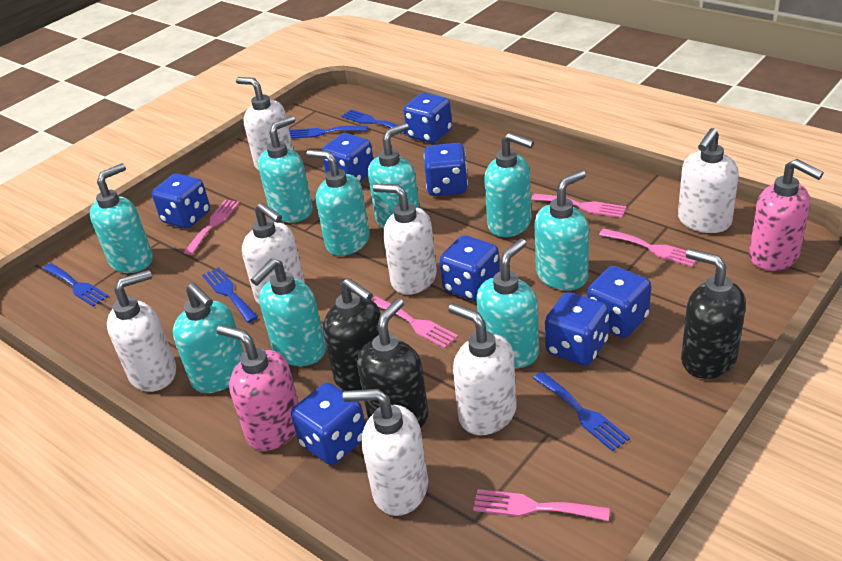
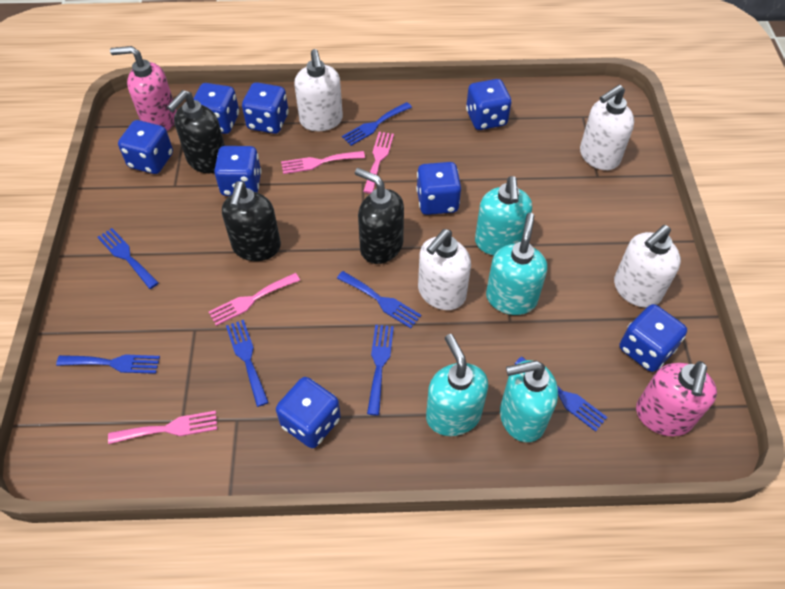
blue fork: 5 -> 7
pink fork: 5 -> 4
turquoise soap dispenser: 9 -> 4
white soap dispenser: 7 -> 4

